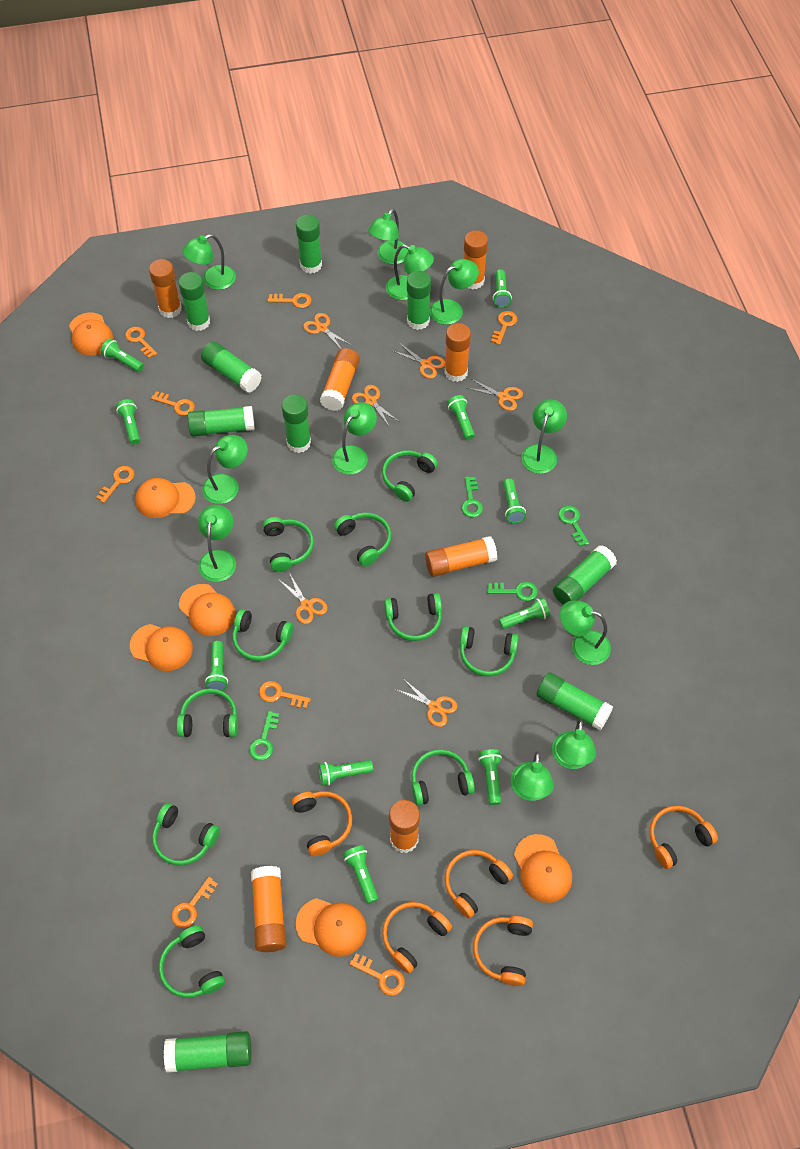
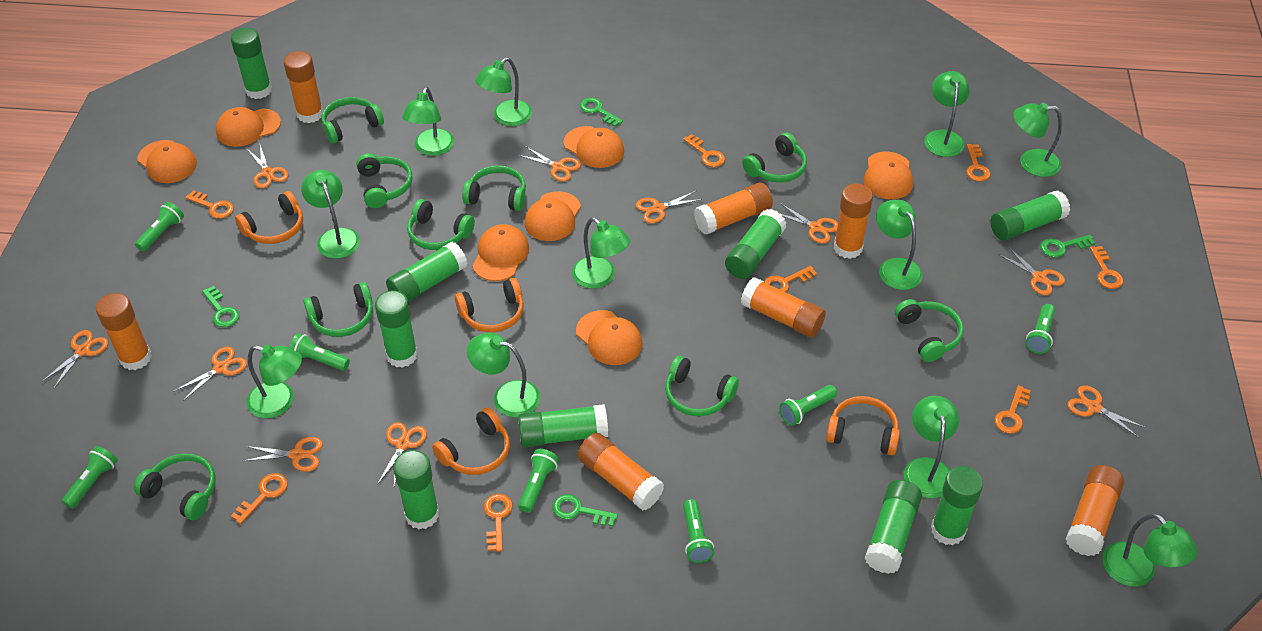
green flashlight: 10 -> 7
green headphones: 10 -> 9
orange cap: 6 -> 7
orange headphones: 5 -> 4
orange scissors: 6 -> 10

